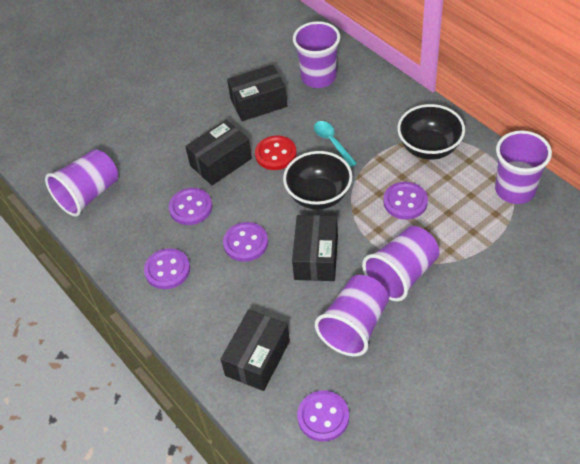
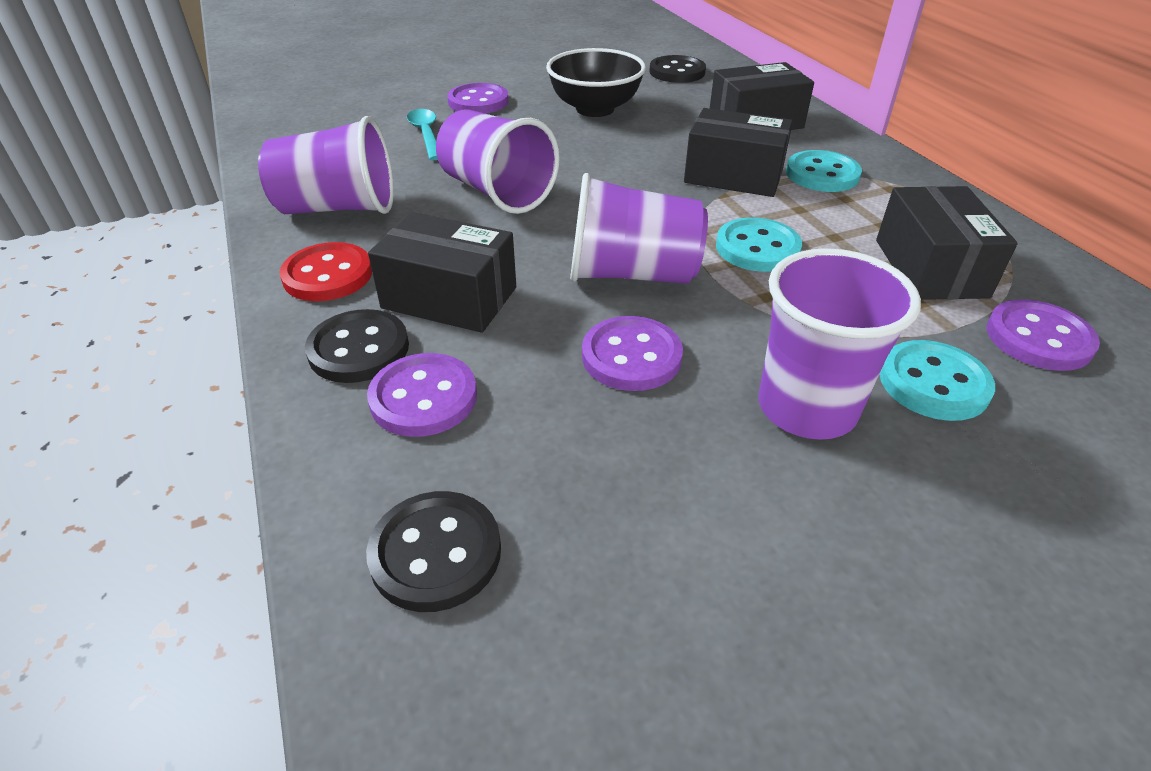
black bowl: 2 -> 1
black button: 0 -> 3
purple button: 5 -> 4
purple cup: 5 -> 4
turquoise button: 0 -> 3

